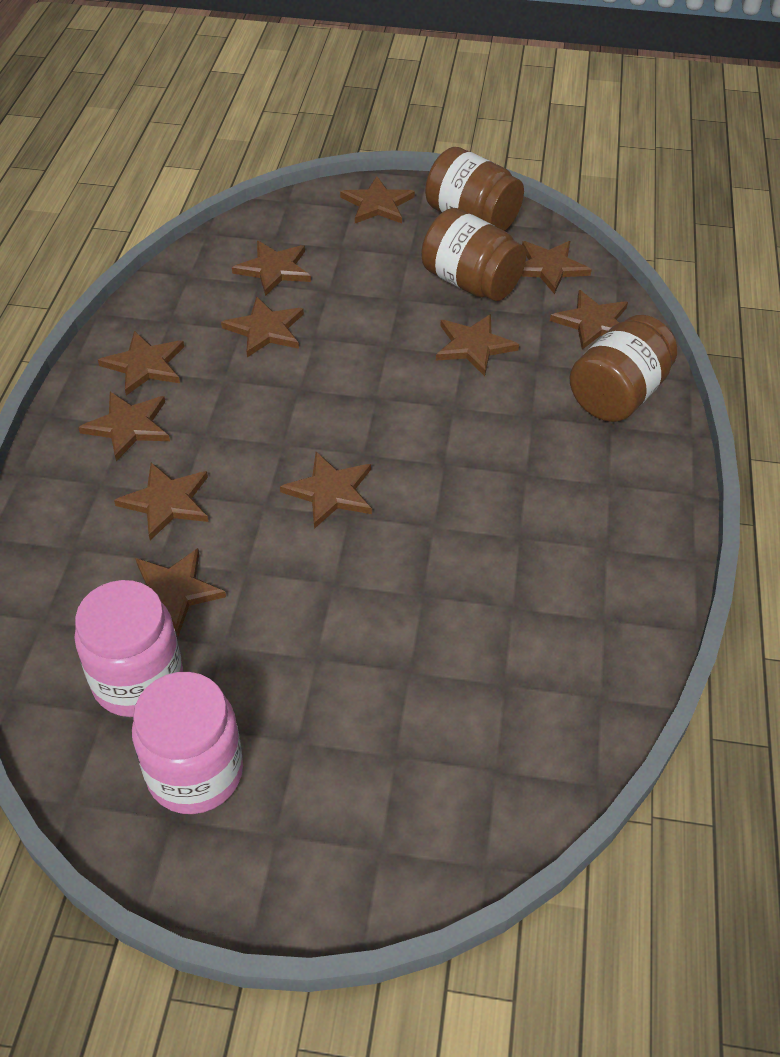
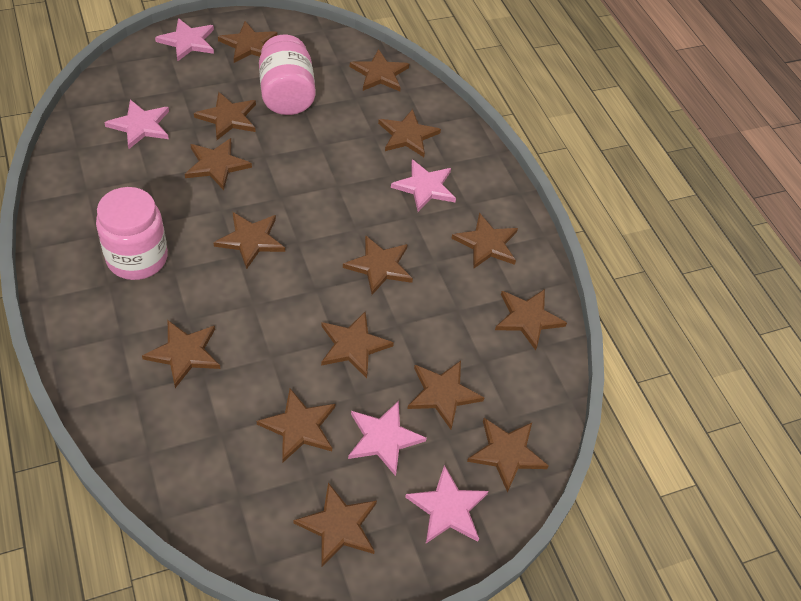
brown jar: 3 -> 0
brown star: 11 -> 15
pink star: 0 -> 5

